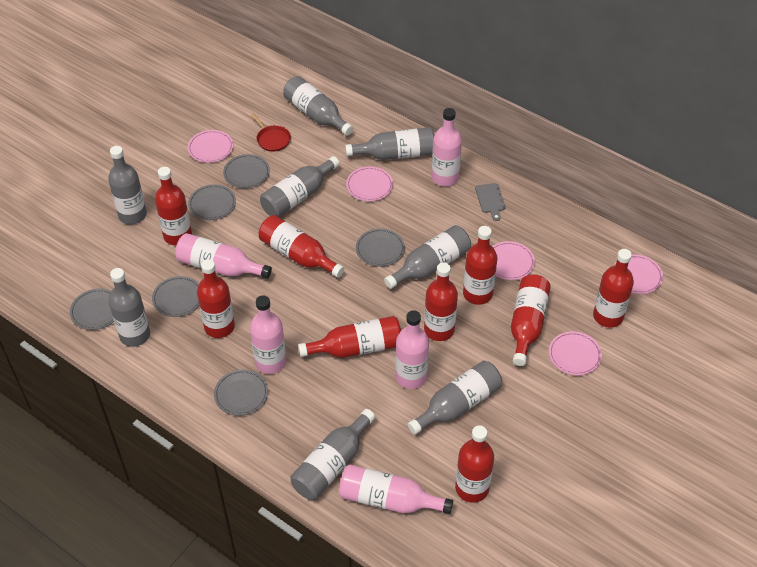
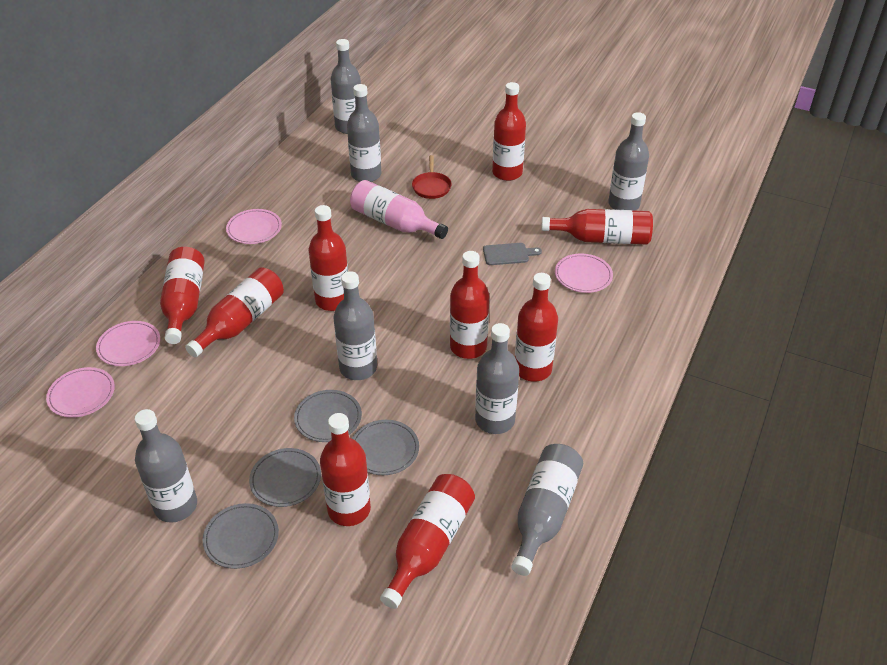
grey bottle: 8 -> 7
grey plate: 6 -> 4
pink bottle: 5 -> 1
pink plate: 5 -> 4

